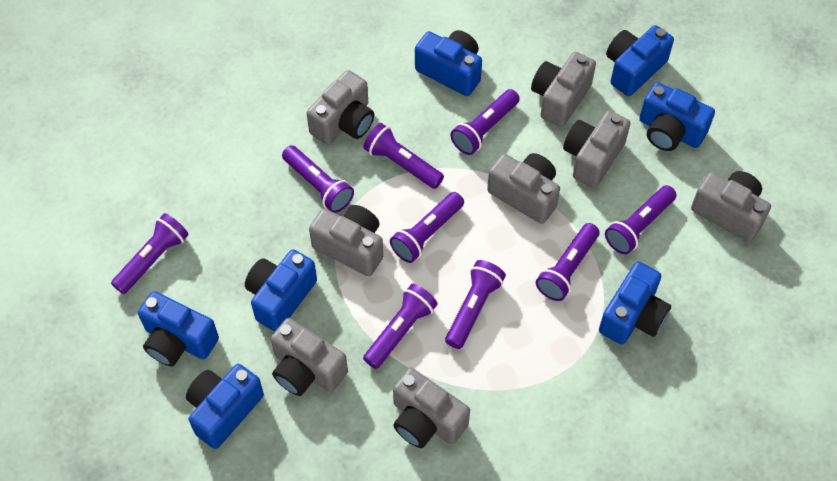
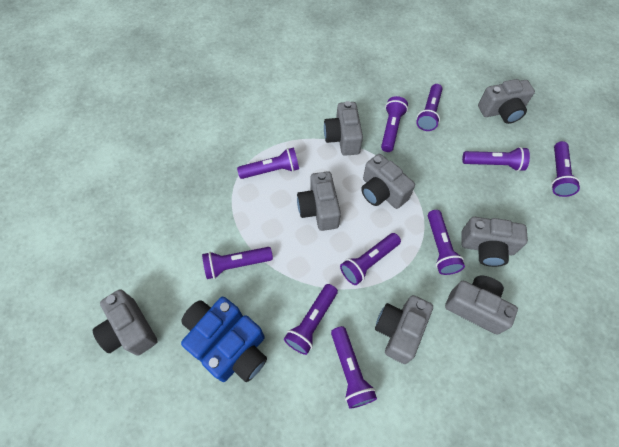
blue camera: 7 -> 2
purple flashlight: 9 -> 10

